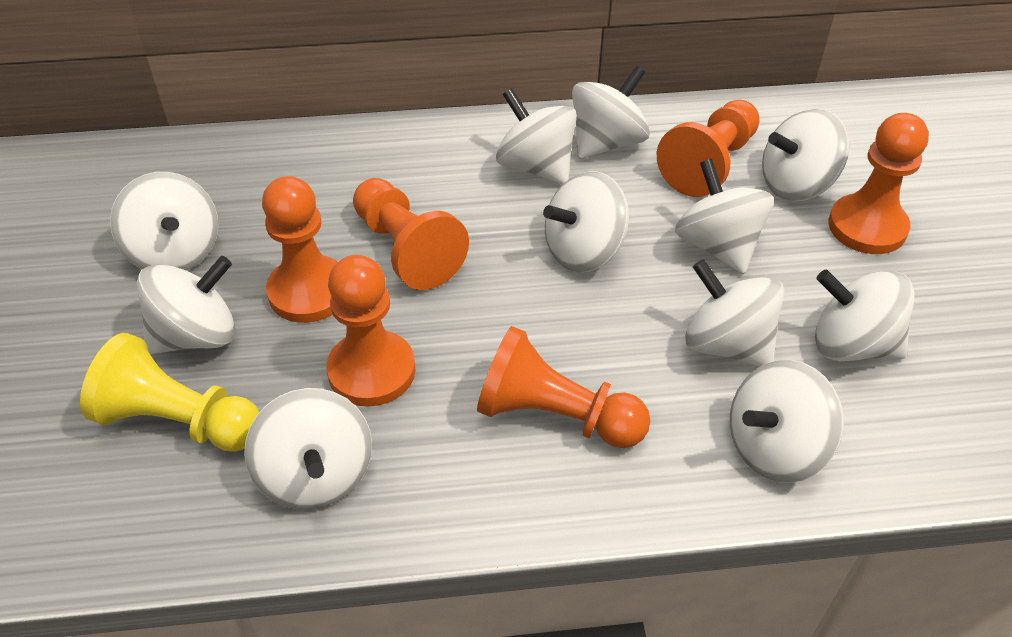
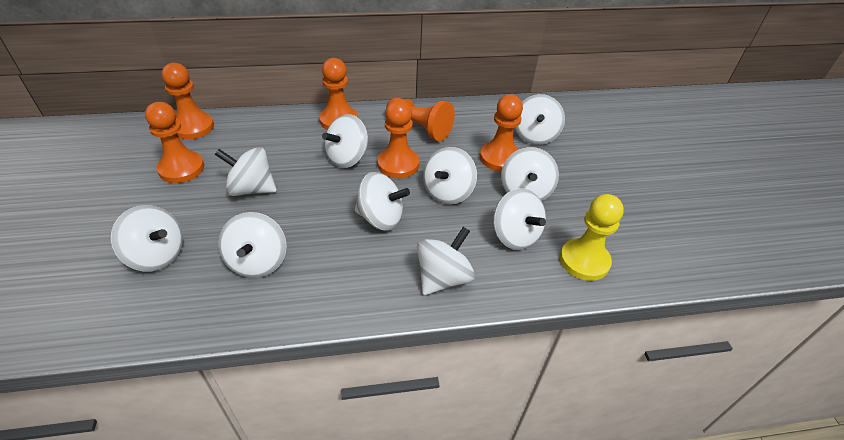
white spinning top: 11 -> 10

